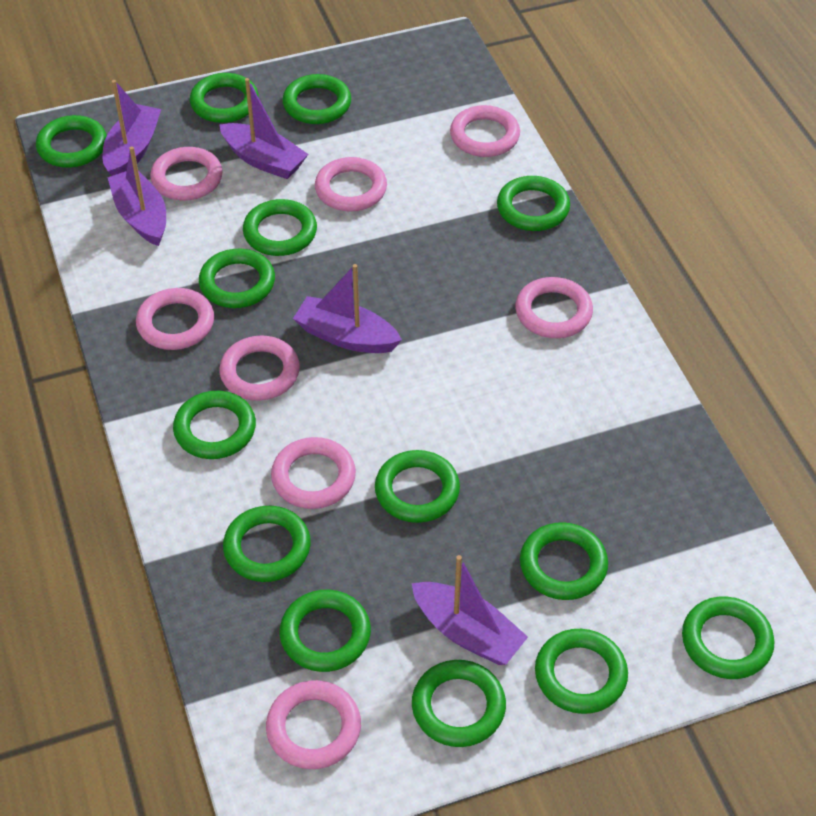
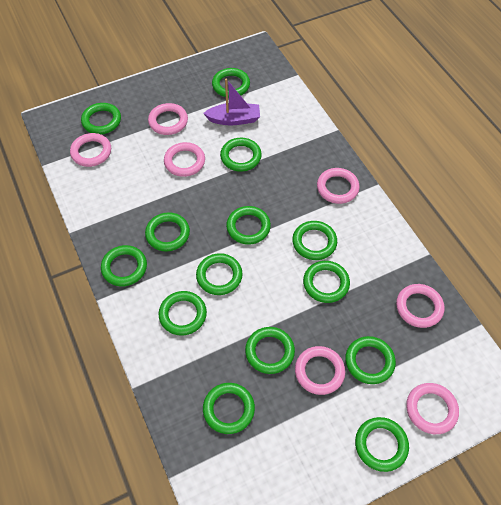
pink ring: 8 -> 7
purple boat: 5 -> 1

